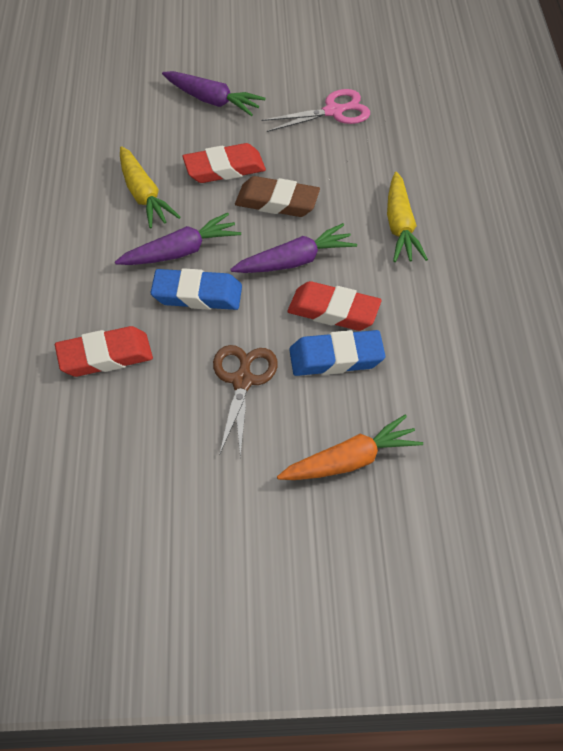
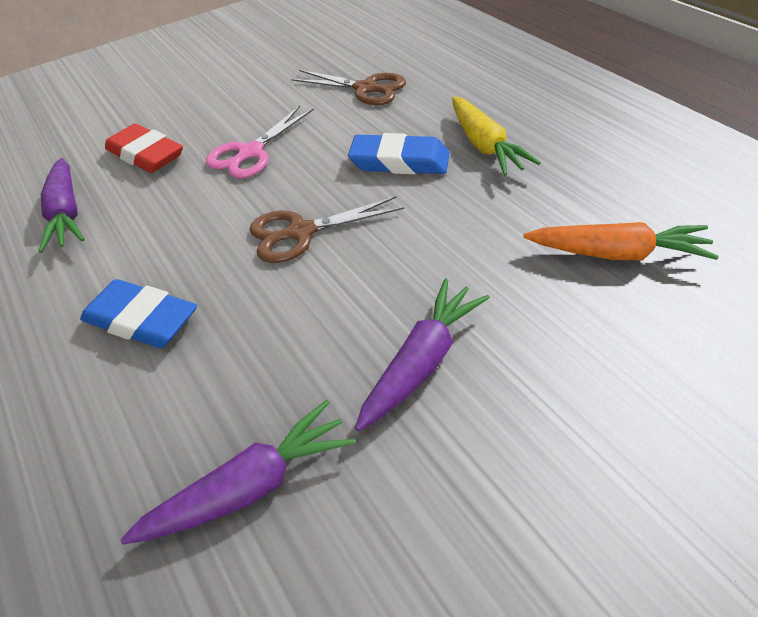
brown eraser: 1 -> 0
brown scissors: 1 -> 2
red eraser: 3 -> 1
yellow carrot: 2 -> 1

